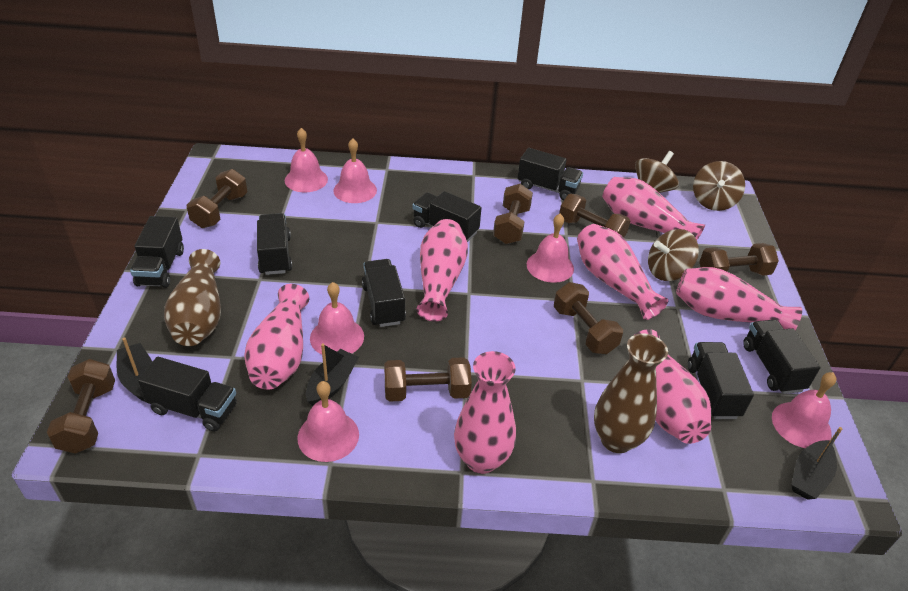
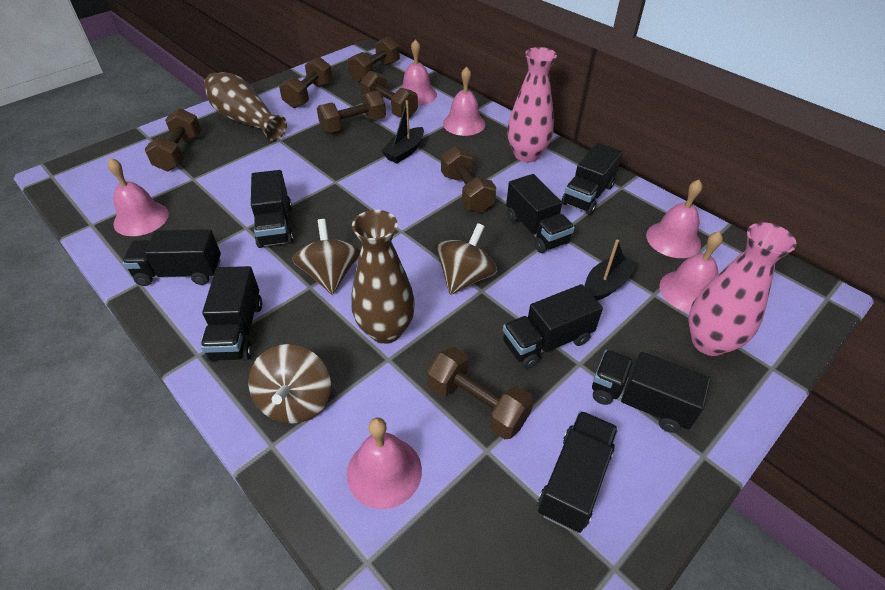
black boat: 3 -> 2
pink vase: 7 -> 2

